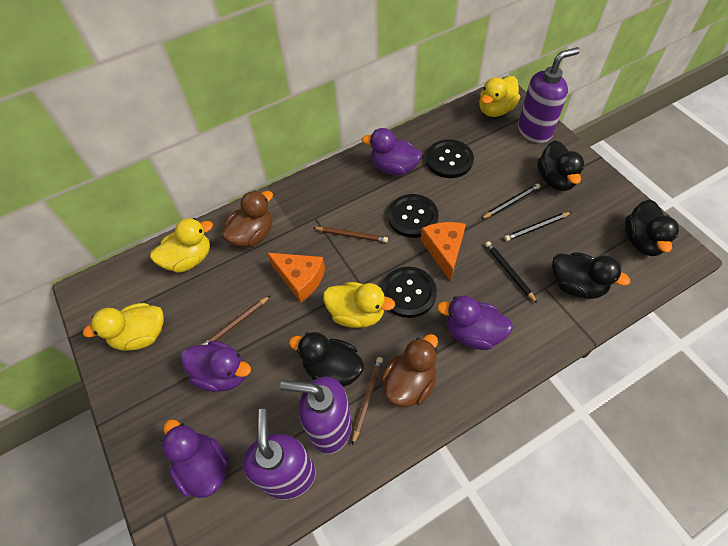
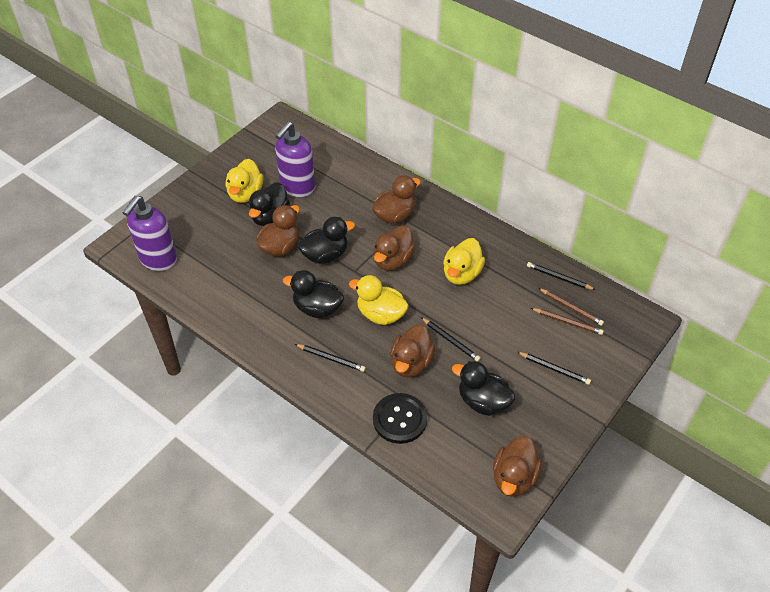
black button: 3 -> 1
black pencil: 3 -> 4
brown duck: 2 -> 5
brown pencil: 3 -> 2
orange cheese: 2 -> 0
purple duck: 4 -> 0
purple soap dispenser: 3 -> 2
yellow duck: 4 -> 3

